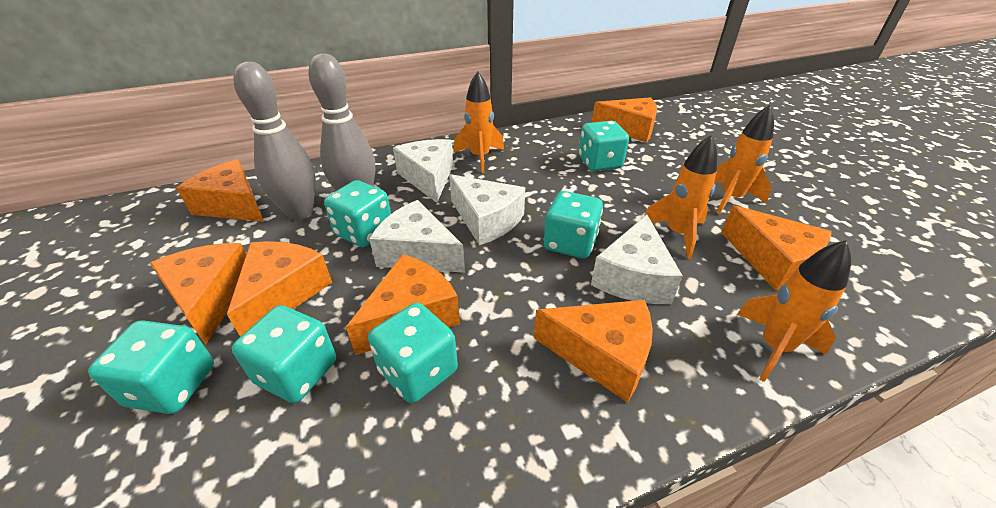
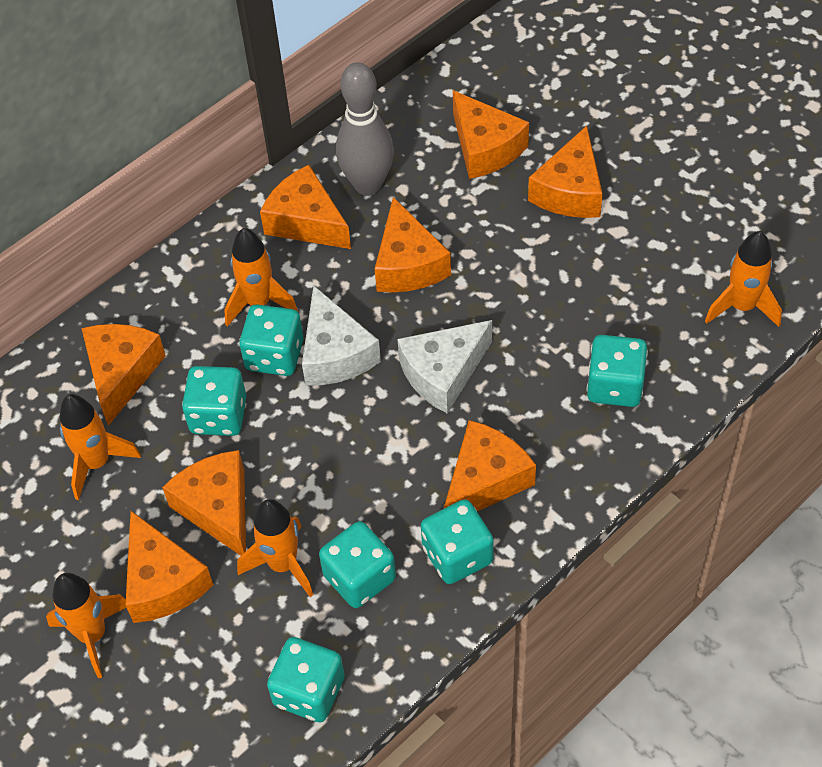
grey bowling pin: 2 -> 1
orange cheese: 7 -> 8
orange rocket: 4 -> 5
white cheese: 4 -> 2

